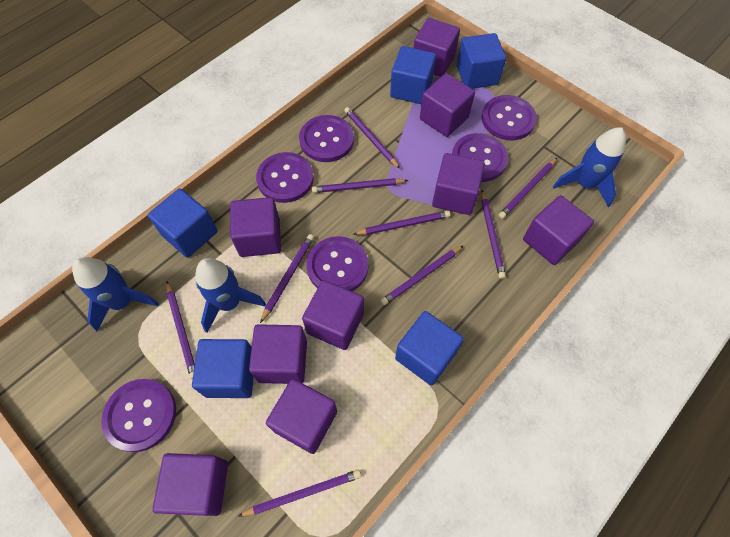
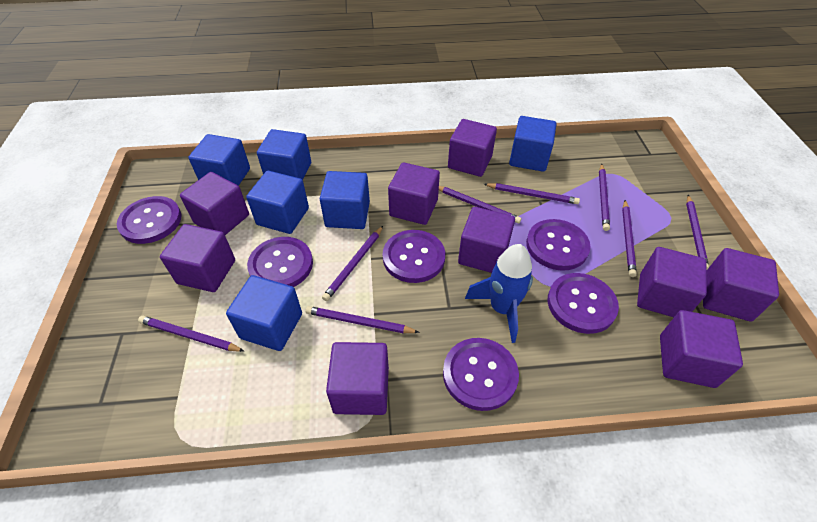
blue cube: 5 -> 6
blue rocket: 3 -> 1
purple pencil: 9 -> 8

